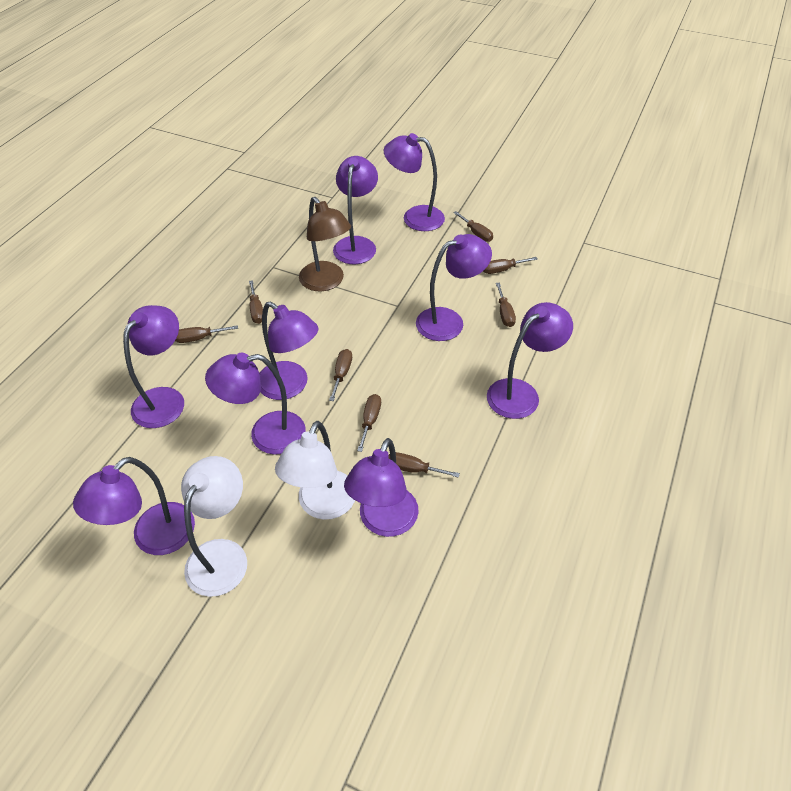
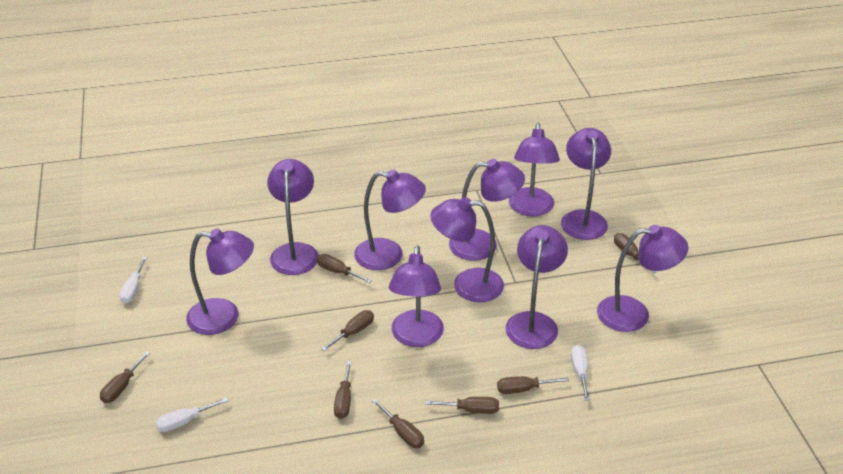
brown lamp: 1 -> 0
purple lamp: 9 -> 10
white lamp: 2 -> 0
white screwdriver: 0 -> 3

